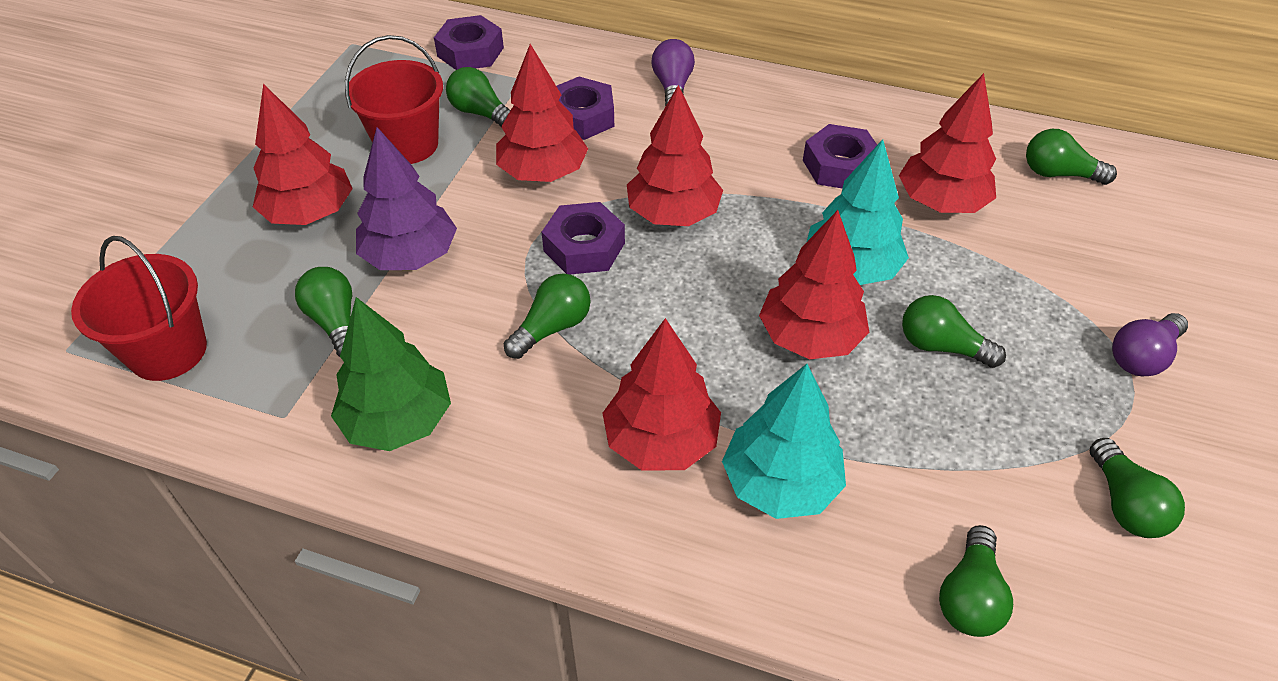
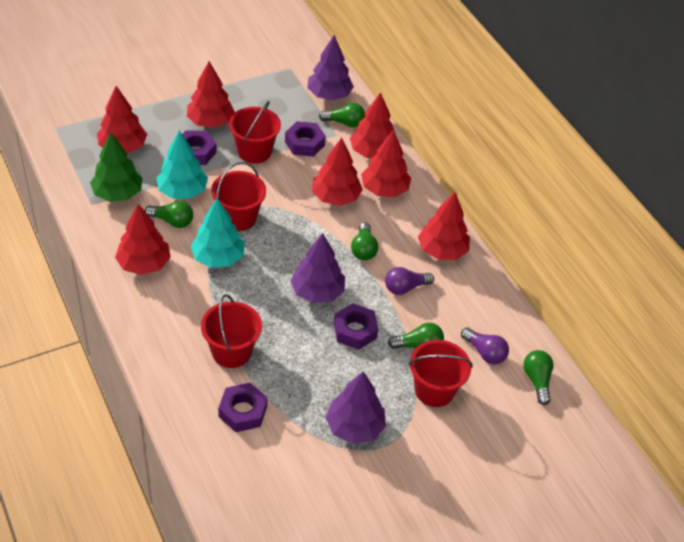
green light bulb: 7 -> 5
purple tree: 1 -> 3
red bucket: 2 -> 4
red tree: 6 -> 7

